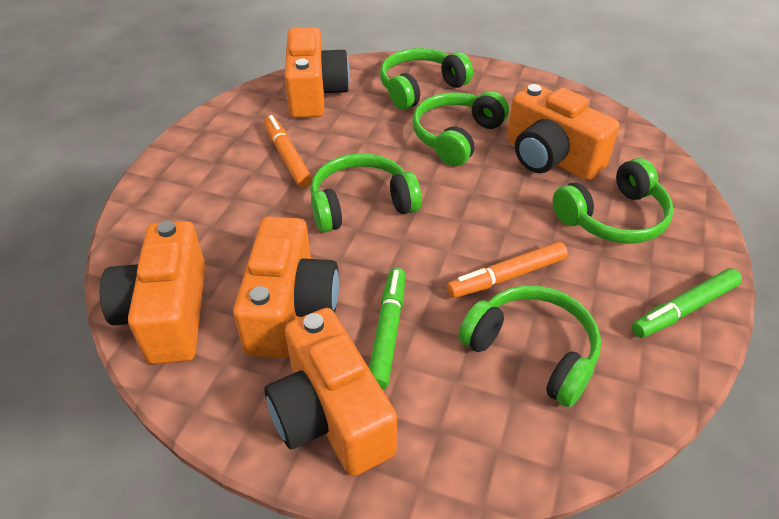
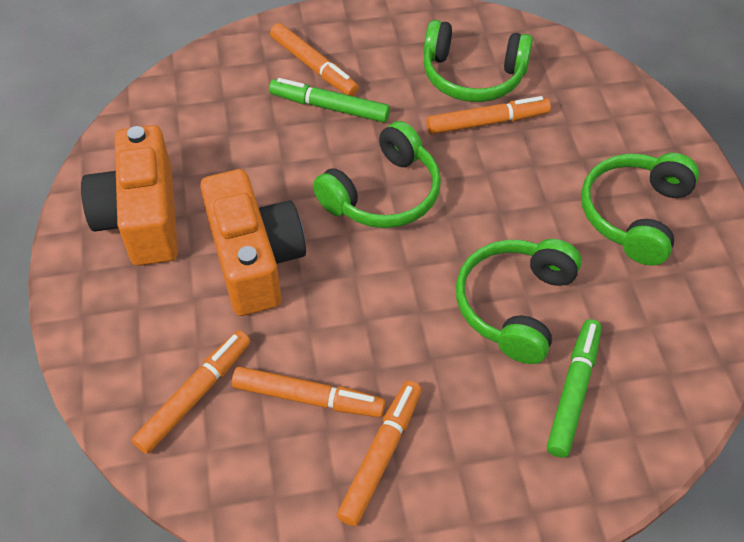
green headphones: 5 -> 4
orange camera: 5 -> 2
orange marker: 2 -> 5

